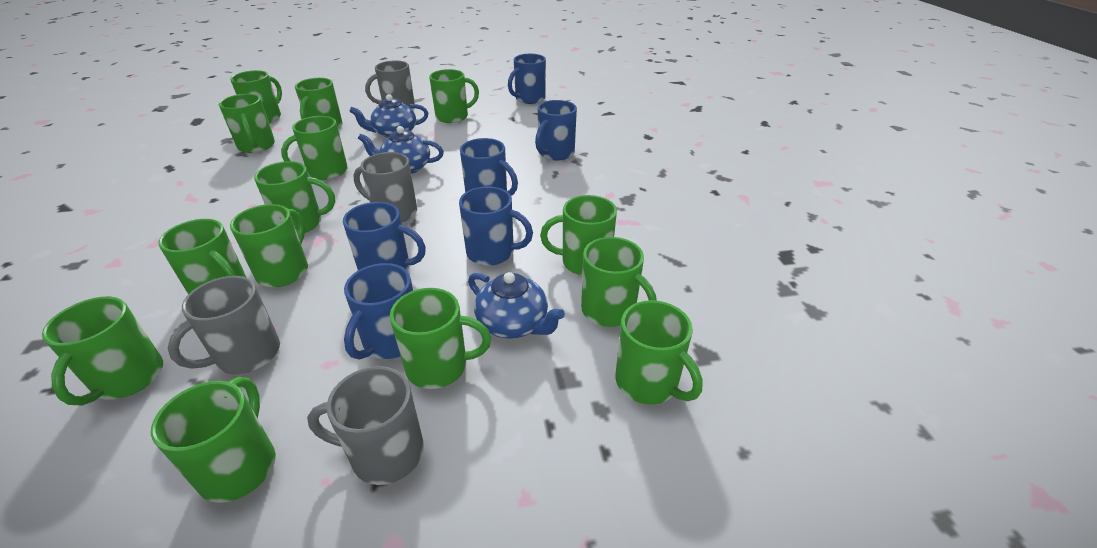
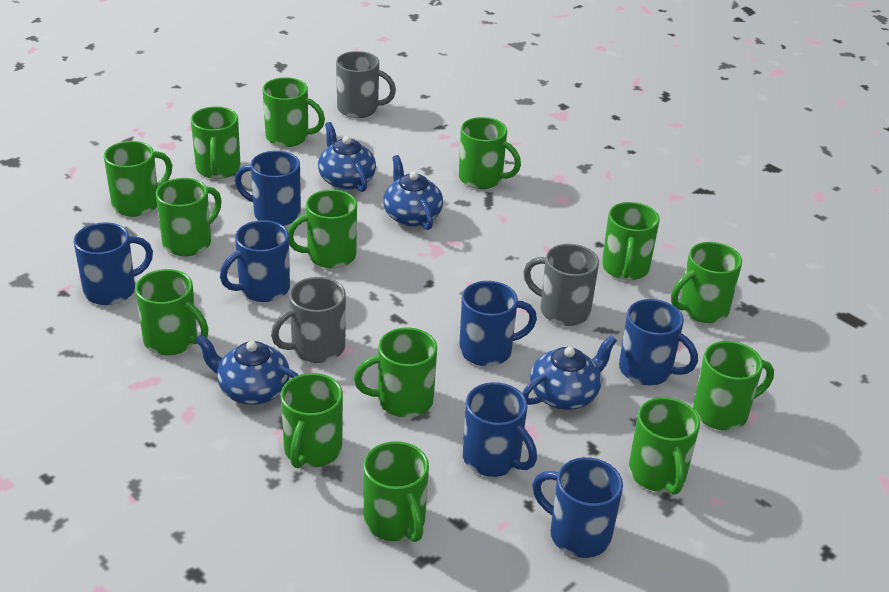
blue mug: 6 -> 7
blue teapot: 3 -> 4
grey mug: 4 -> 3

